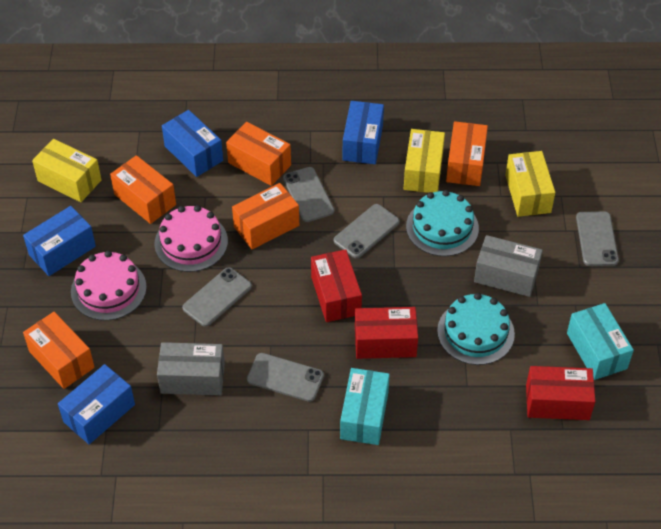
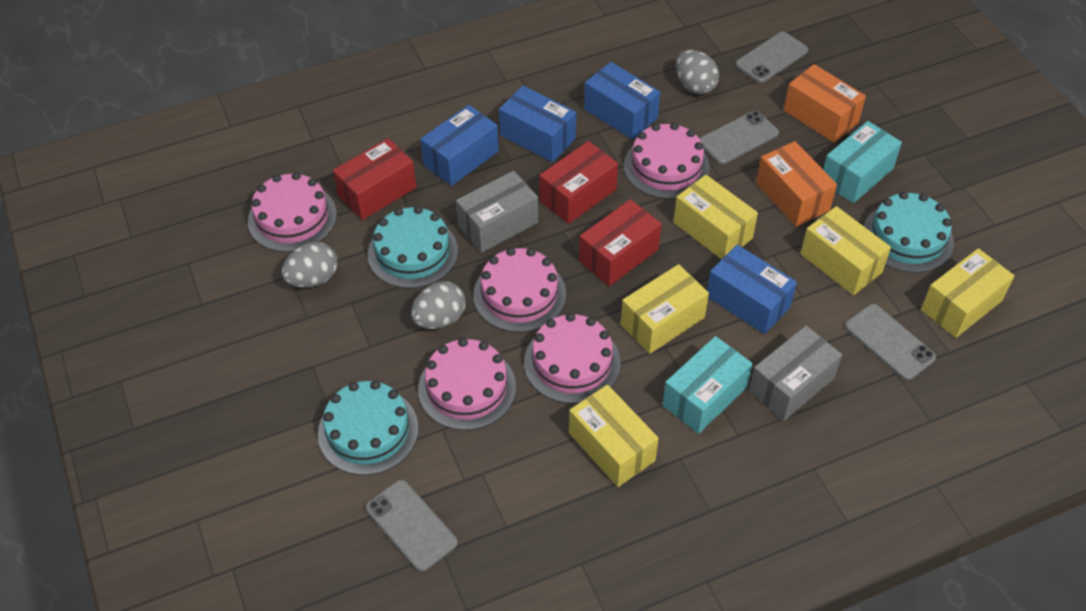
grey egg: 0 -> 3
grey phone: 5 -> 4
orange box: 5 -> 2
pink cake: 2 -> 5
turquoise cake: 2 -> 3
yellow box: 3 -> 5

